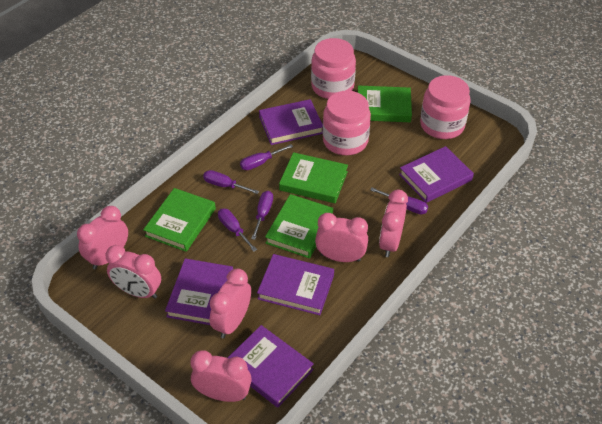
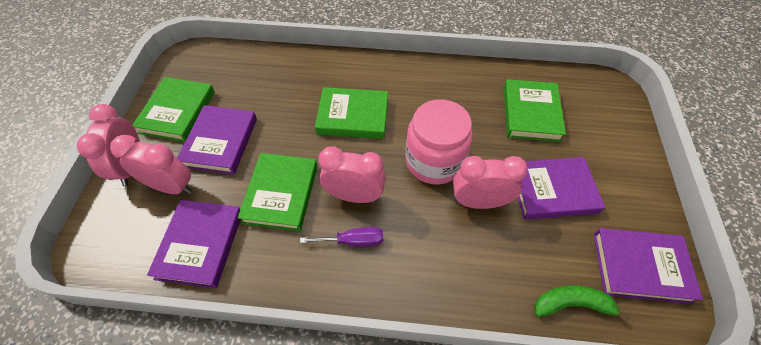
green banana: 0 -> 1
pink clock: 6 -> 4
pink jar: 3 -> 1
purple book: 5 -> 4
purple screwdriver: 5 -> 1

